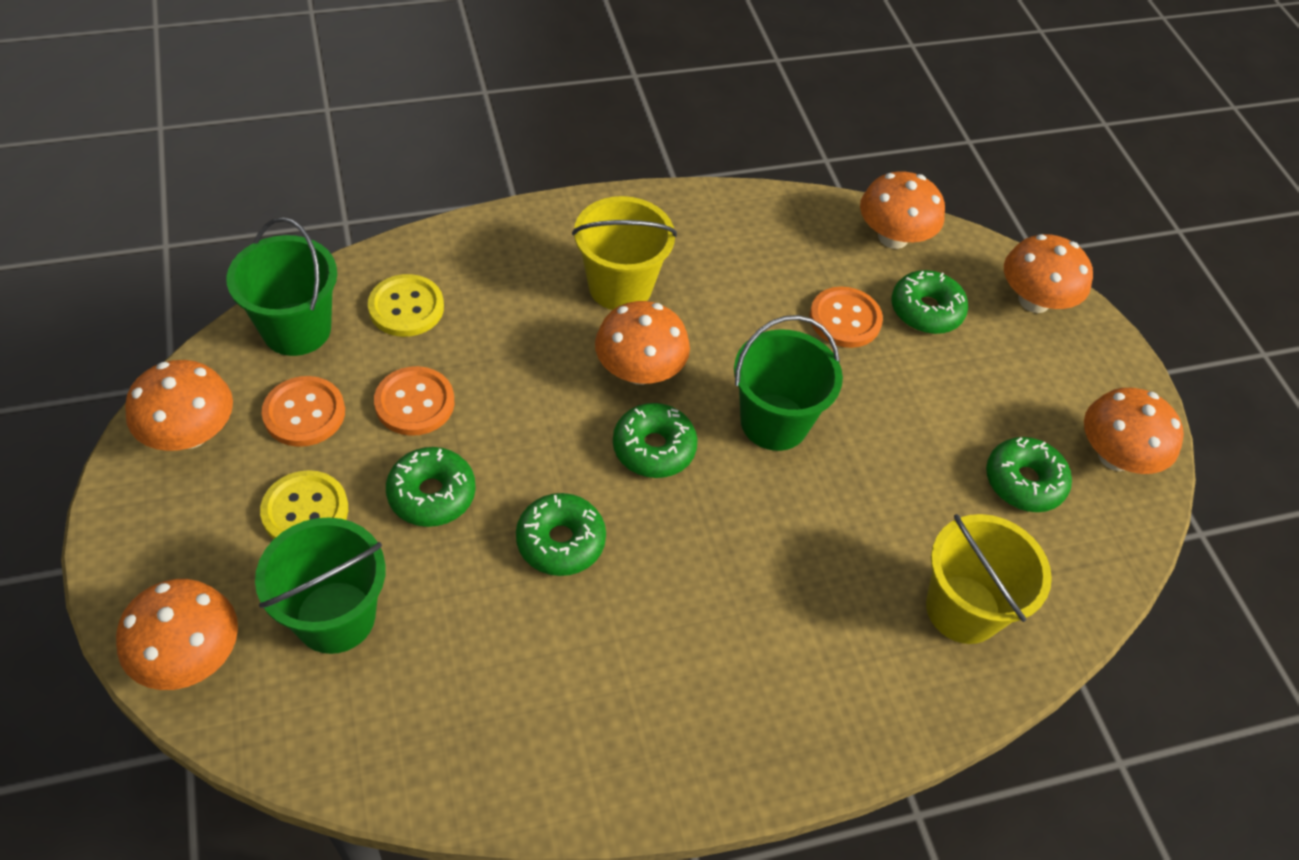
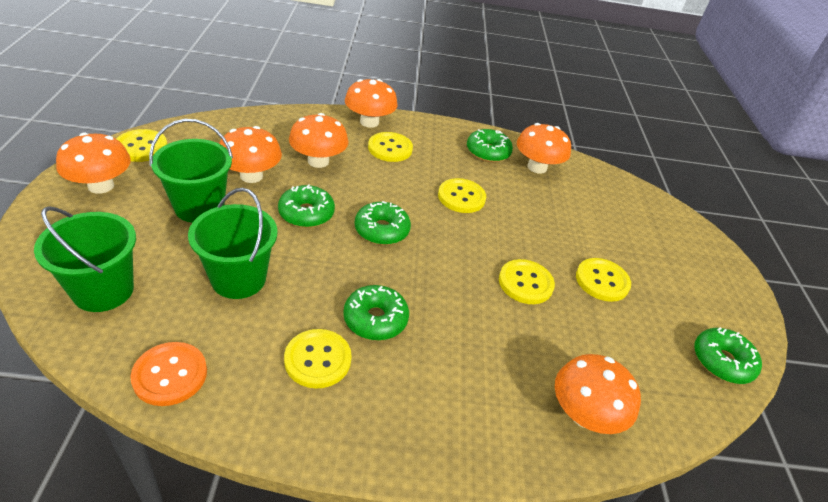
orange button: 3 -> 1
yellow bucket: 2 -> 0
yellow button: 2 -> 6

